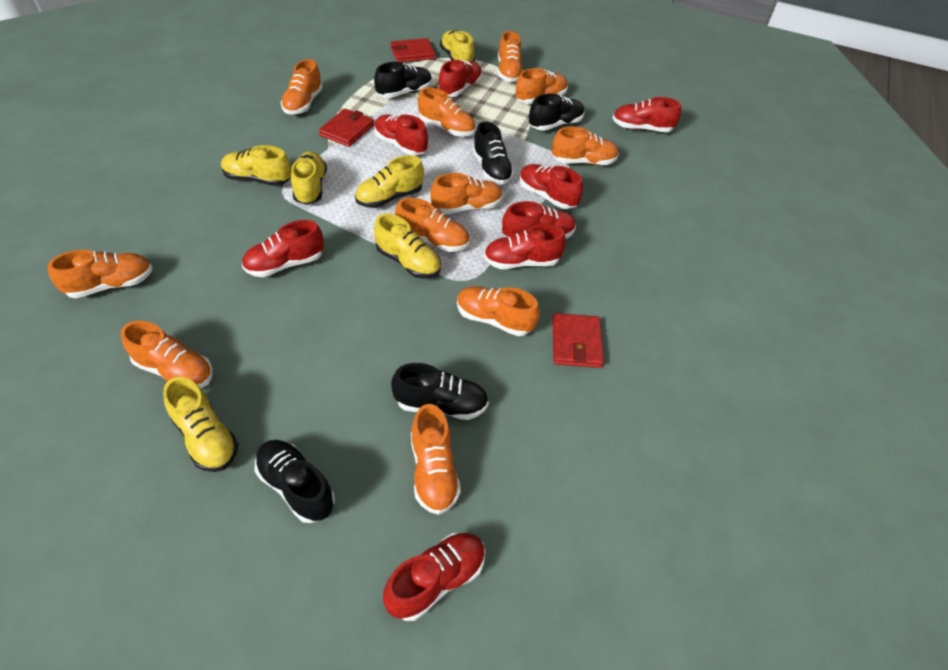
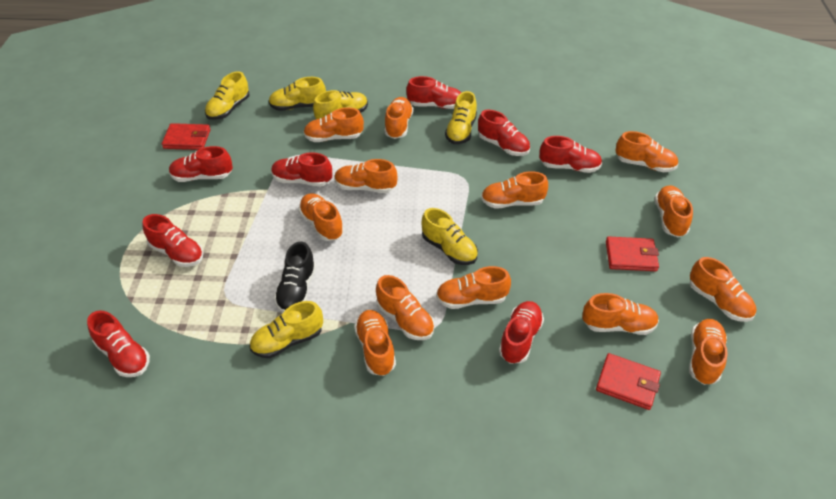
black shoe: 5 -> 1
orange shoe: 11 -> 13

